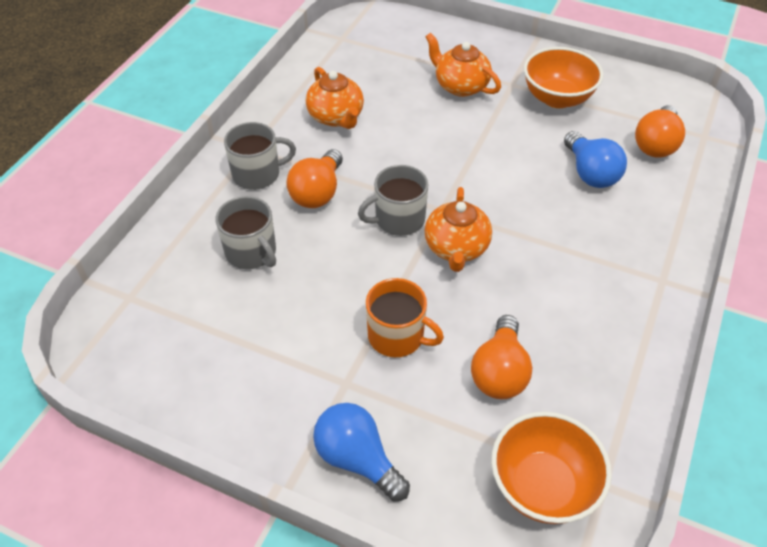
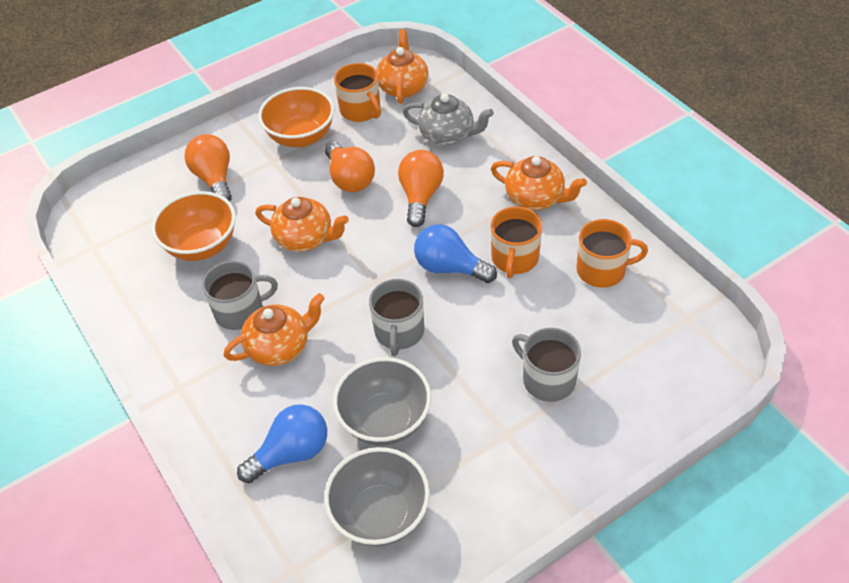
grey bowl: 0 -> 2
grey teapot: 0 -> 1
orange mug: 1 -> 3
orange teapot: 3 -> 4

